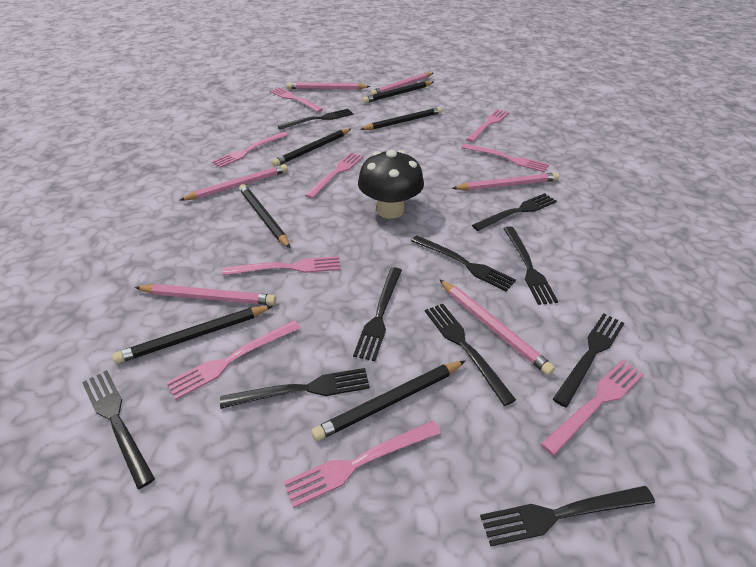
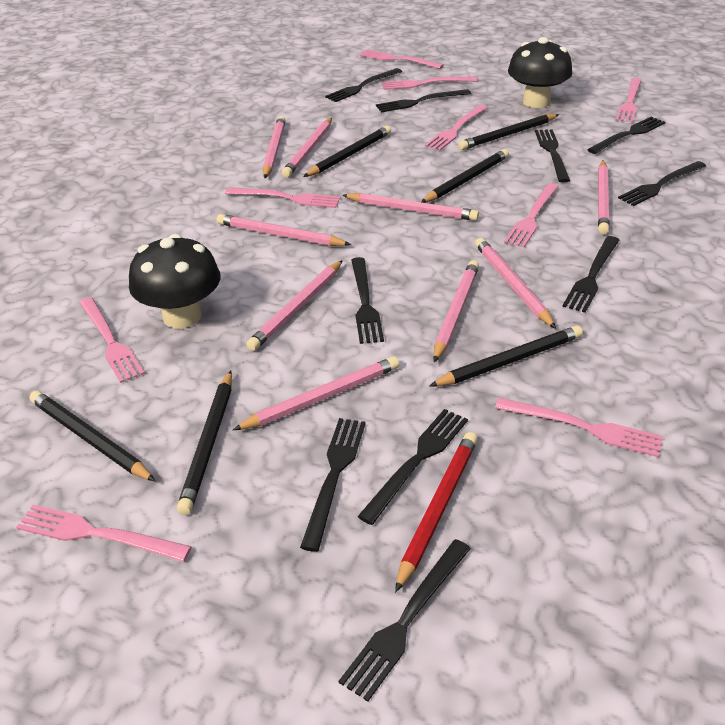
black mushroom: 1 -> 2
pink pencil: 6 -> 9
red pencil: 0 -> 1

